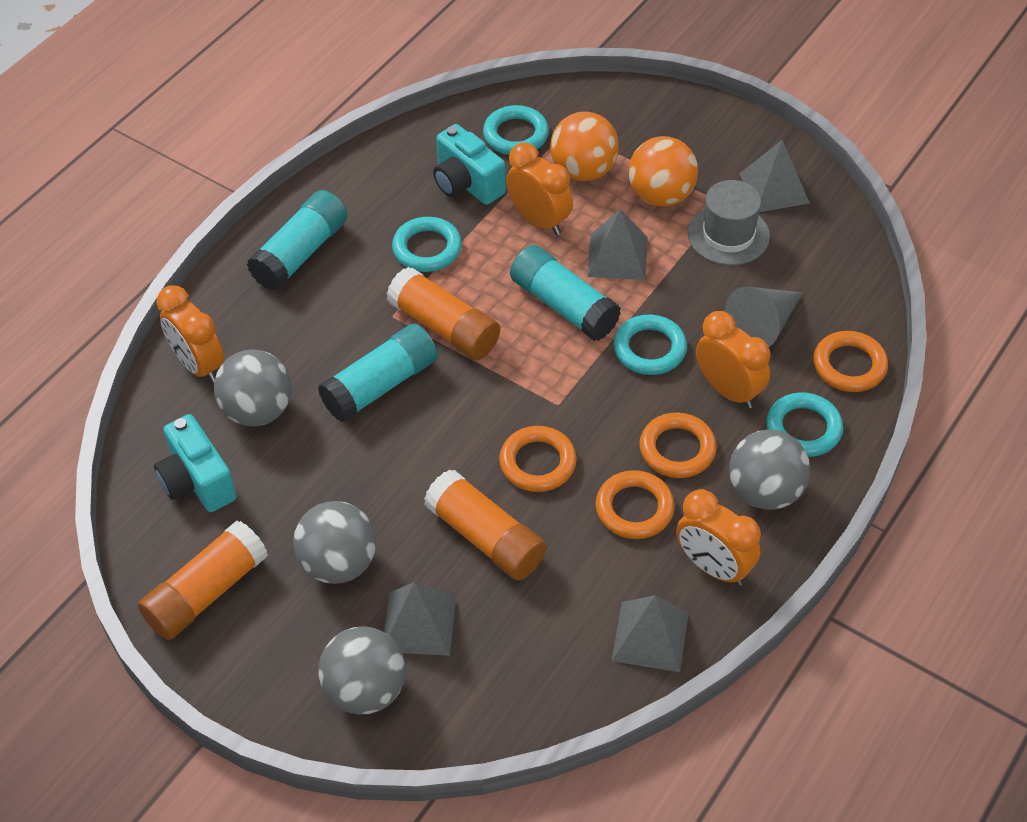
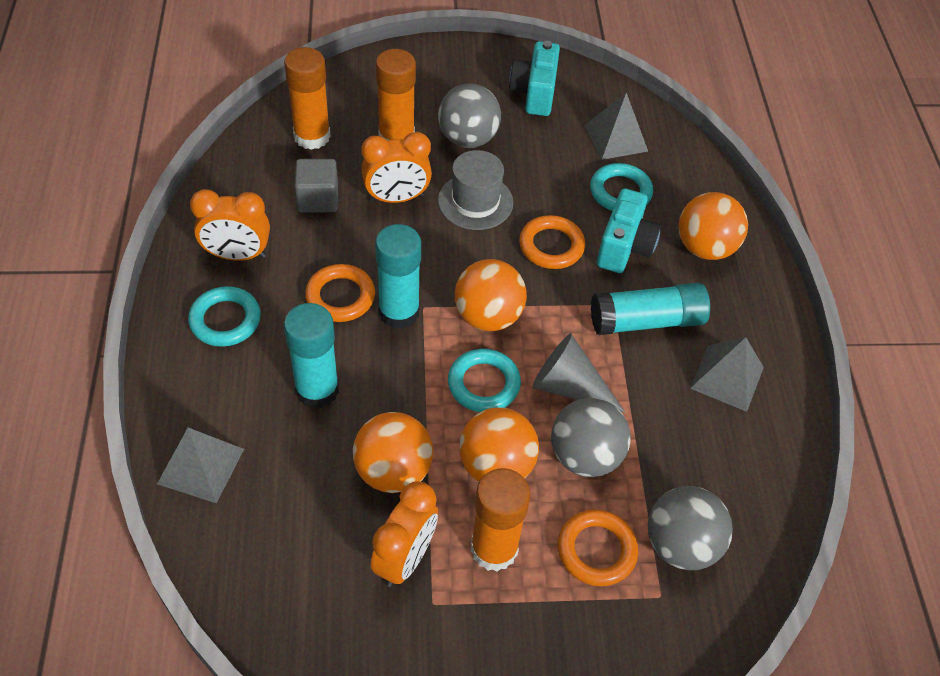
grey ball: 4 -> 3
grey cube: 0 -> 1
grey pyramid: 4 -> 3
orange ball: 2 -> 4
orange clock: 4 -> 3
orange ring: 4 -> 3
turquoise ring: 4 -> 3

